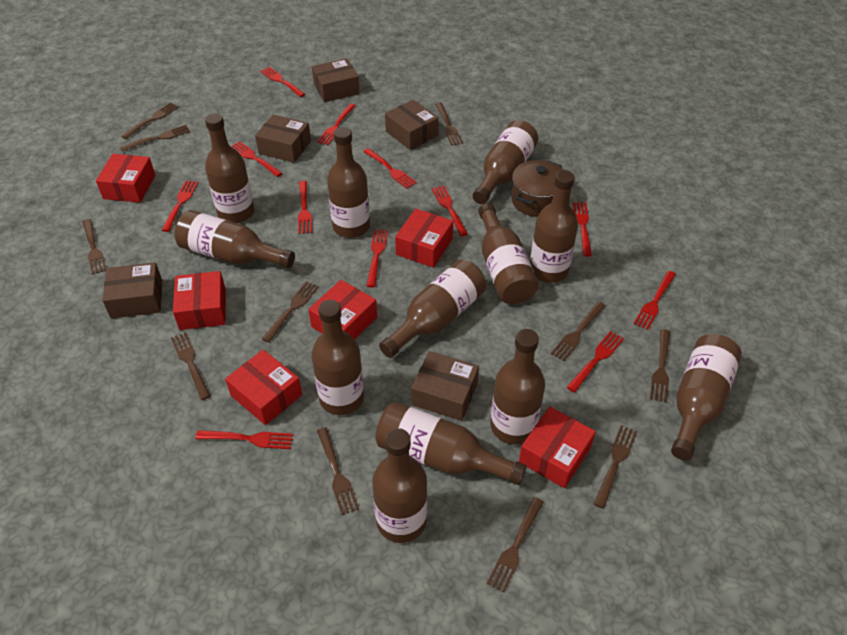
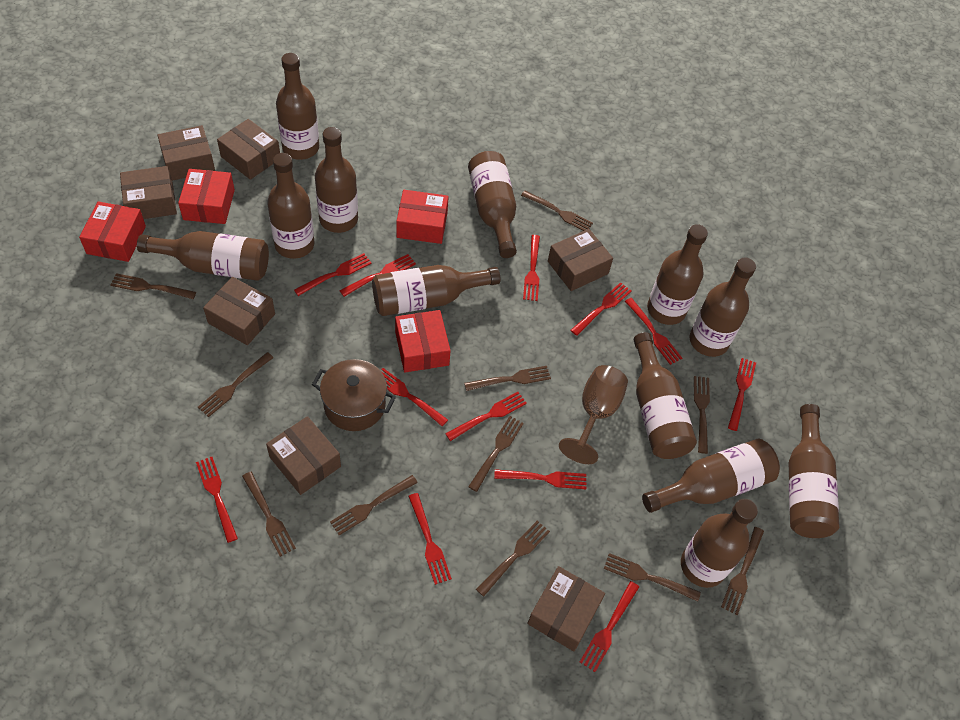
brown box: 5 -> 7
brown goblet: 0 -> 1
red box: 6 -> 4

